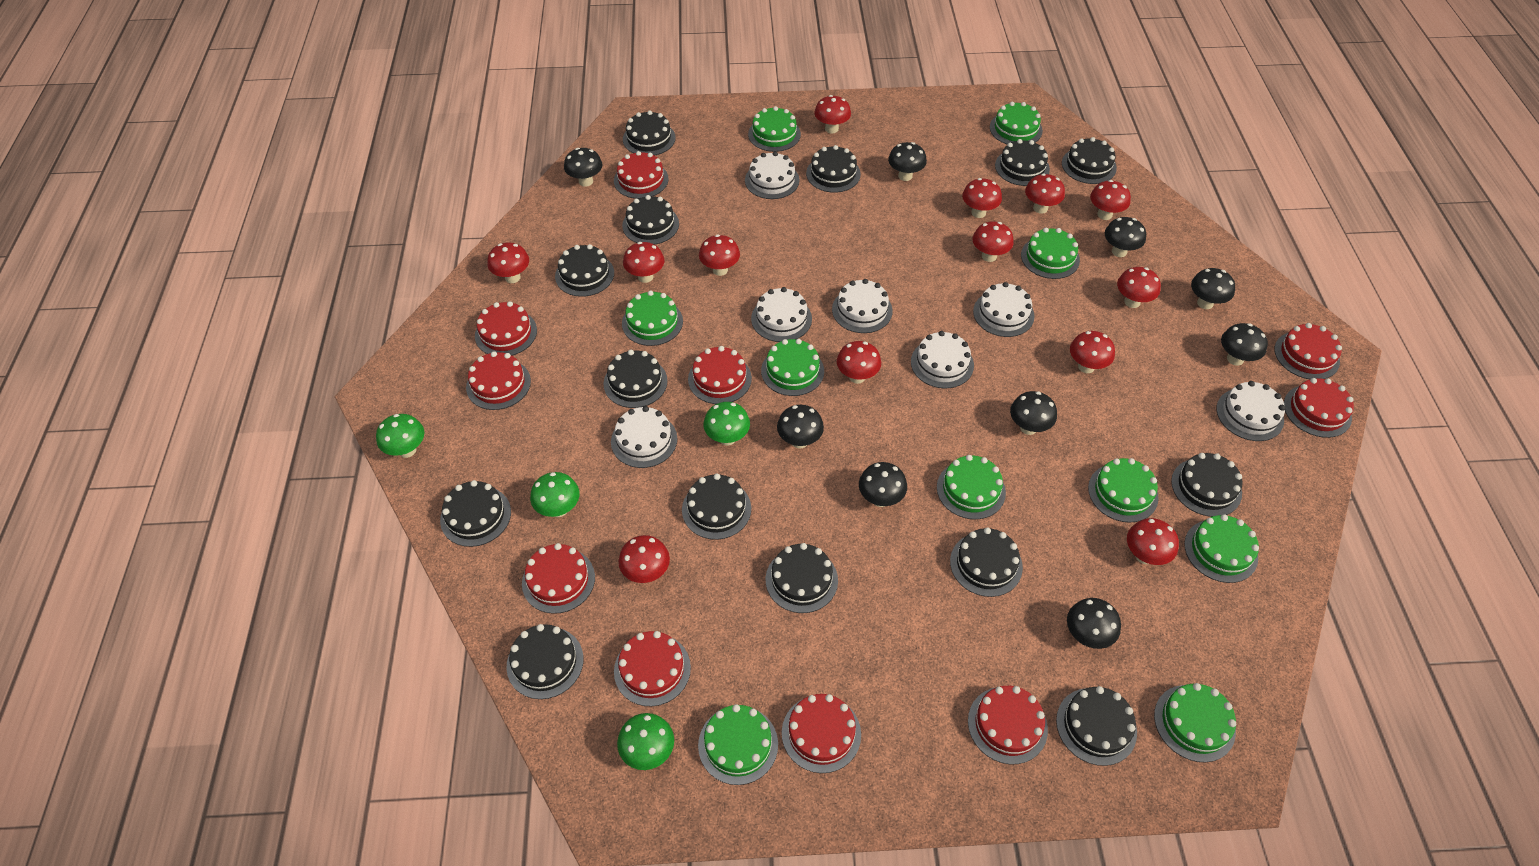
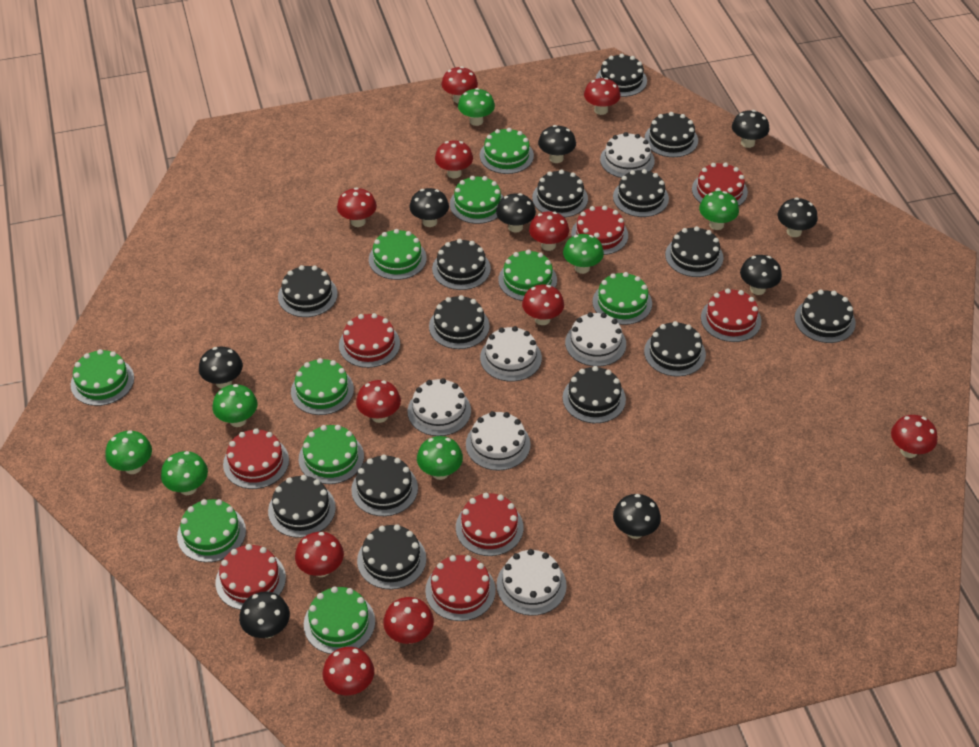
green mushroom: 4 -> 7
red cake: 10 -> 8
red mushroom: 13 -> 11
white cake: 7 -> 6

